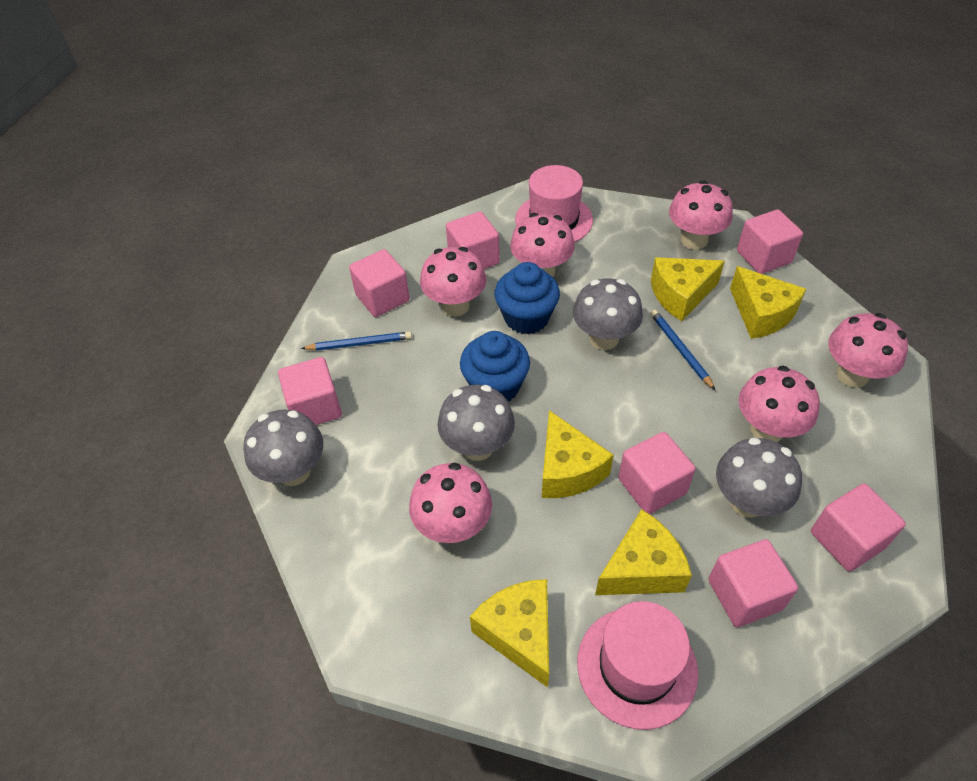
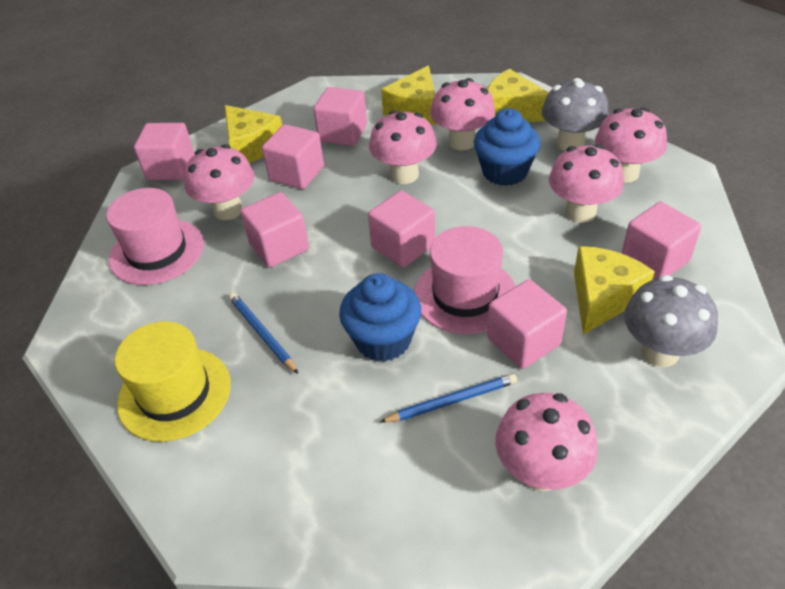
grey mushroom: 4 -> 2
yellow cheese: 5 -> 4
yellow hat: 0 -> 1

